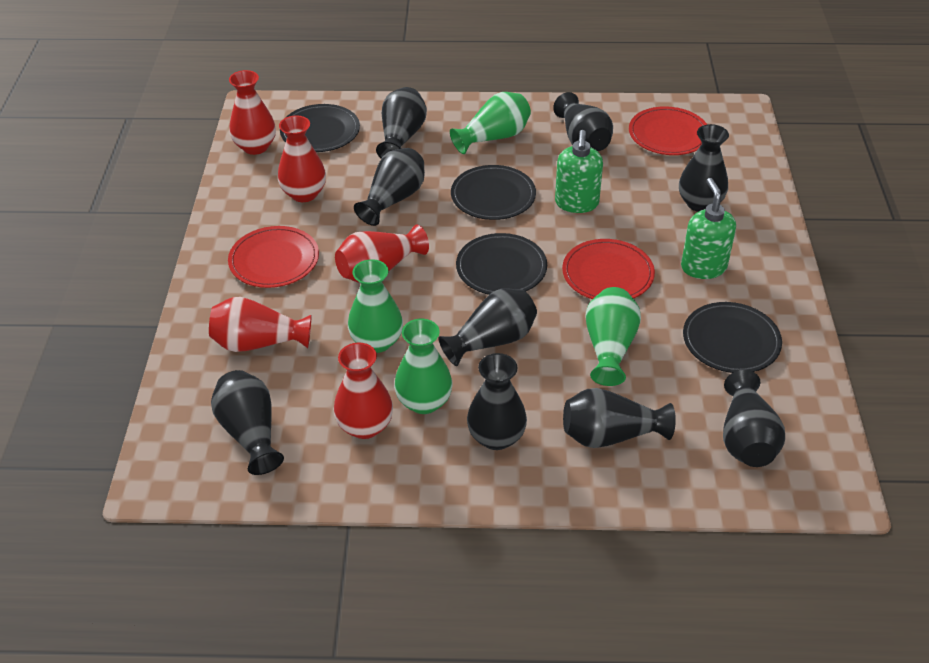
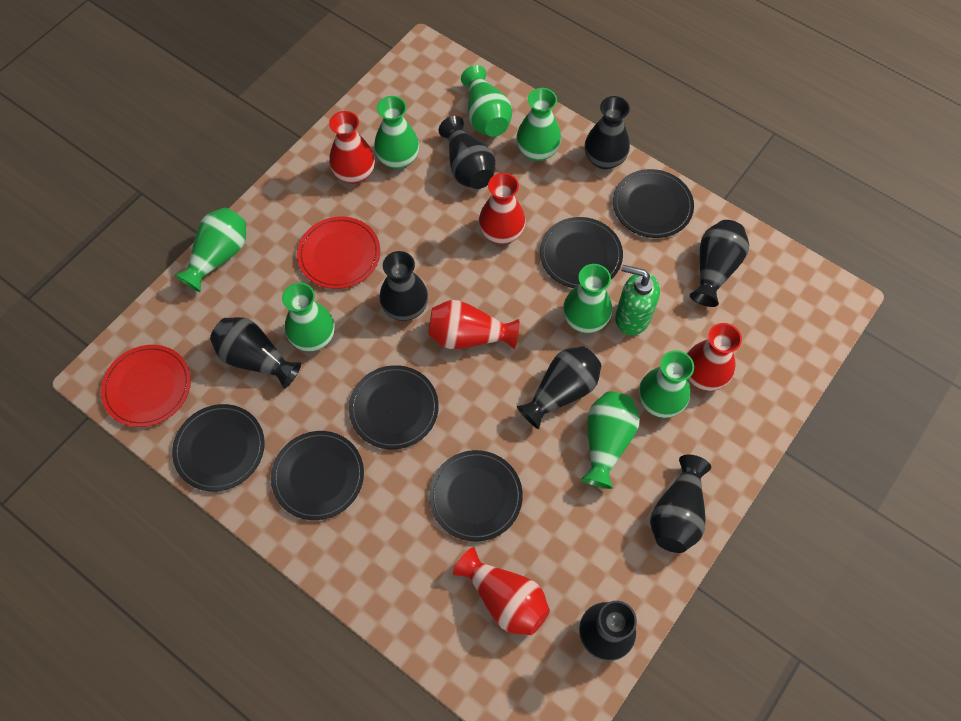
black plate: 4 -> 6
black vase: 9 -> 8
green soap dispenser: 2 -> 1
green vase: 4 -> 8
red plate: 3 -> 2

